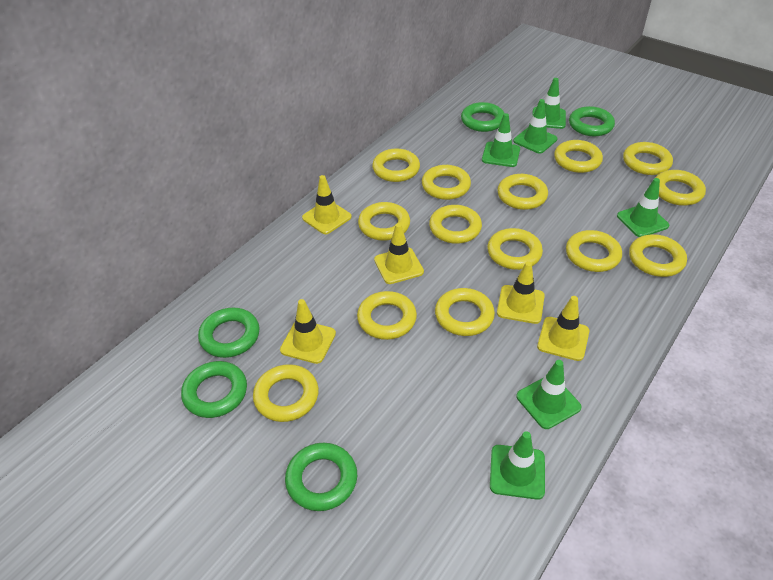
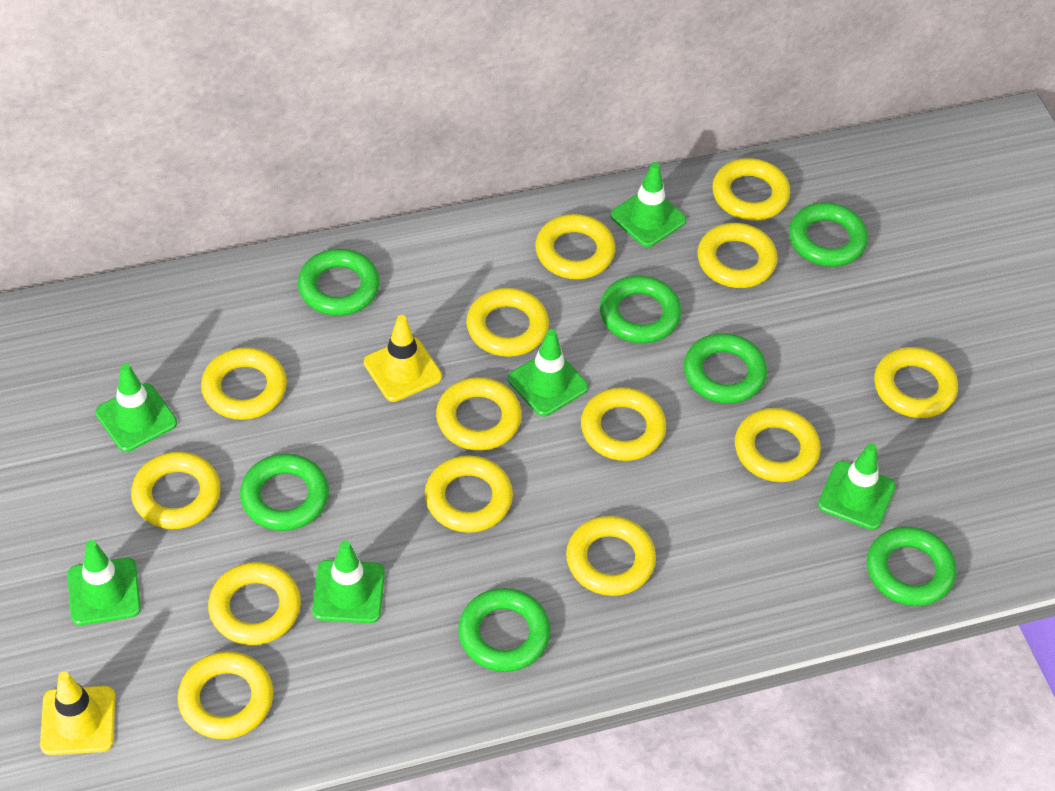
green ring: 5 -> 7
yellow traffic cone: 5 -> 2

